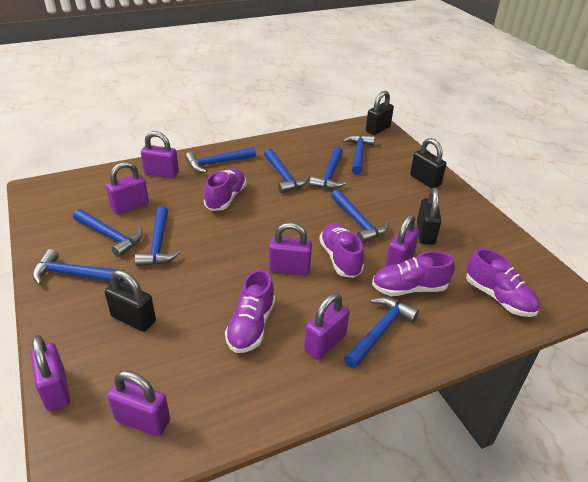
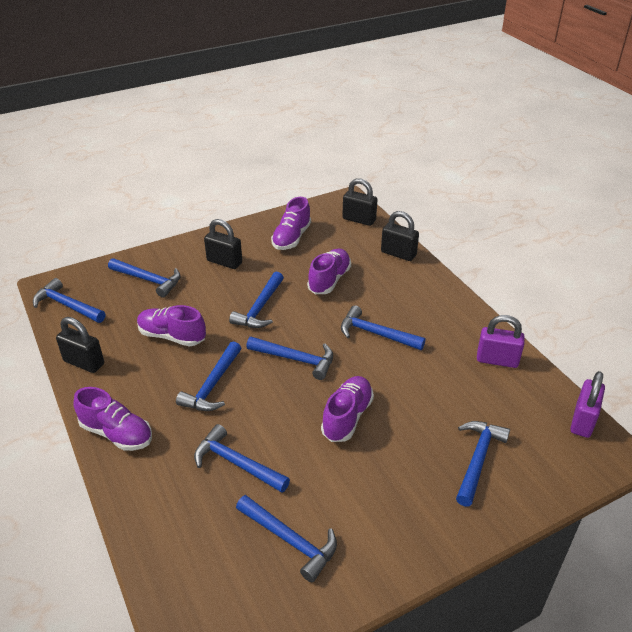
purple padlock: 7 -> 2

